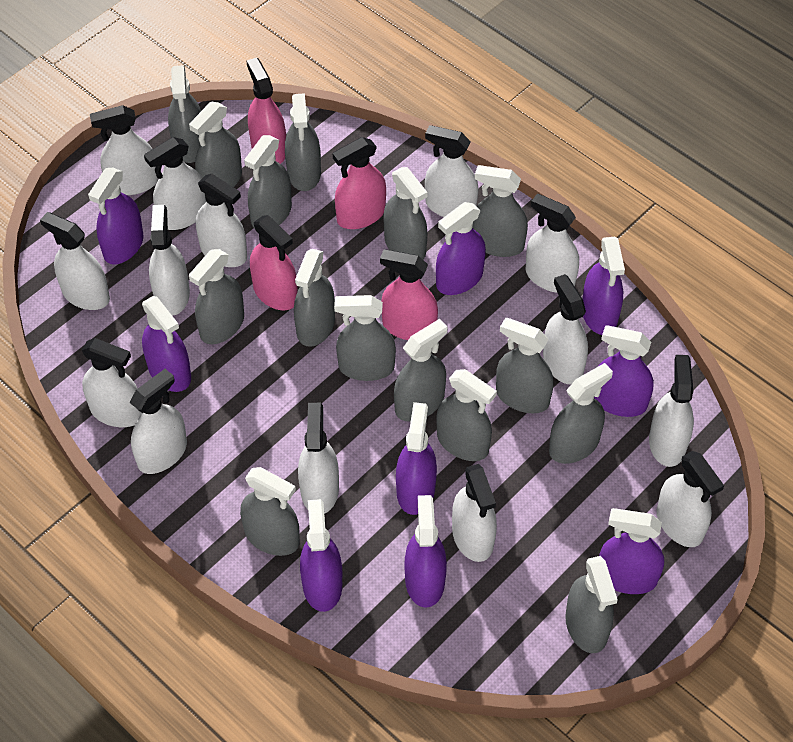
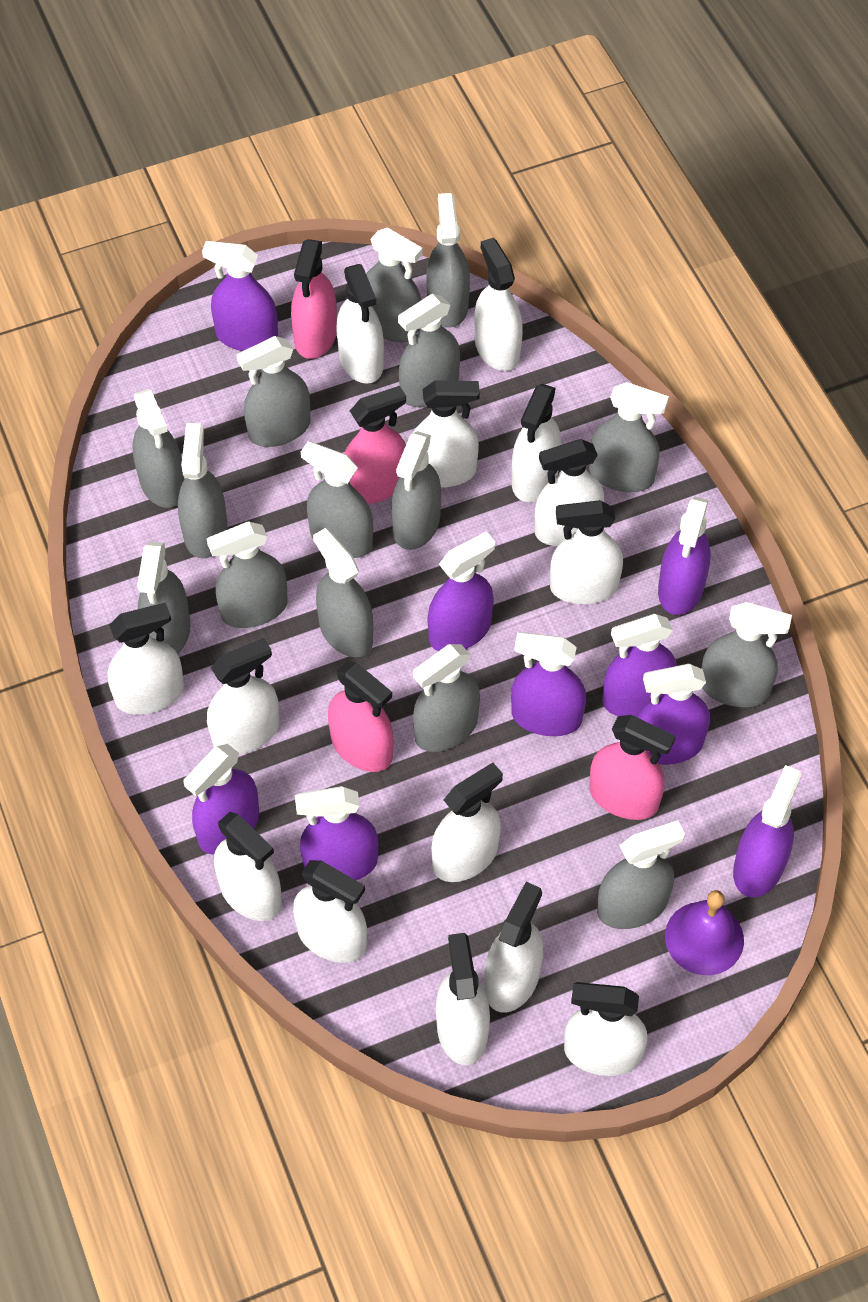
purple bell: 0 -> 1

